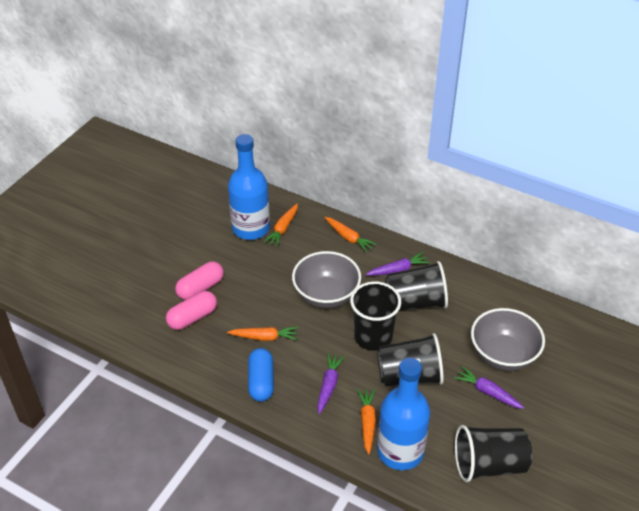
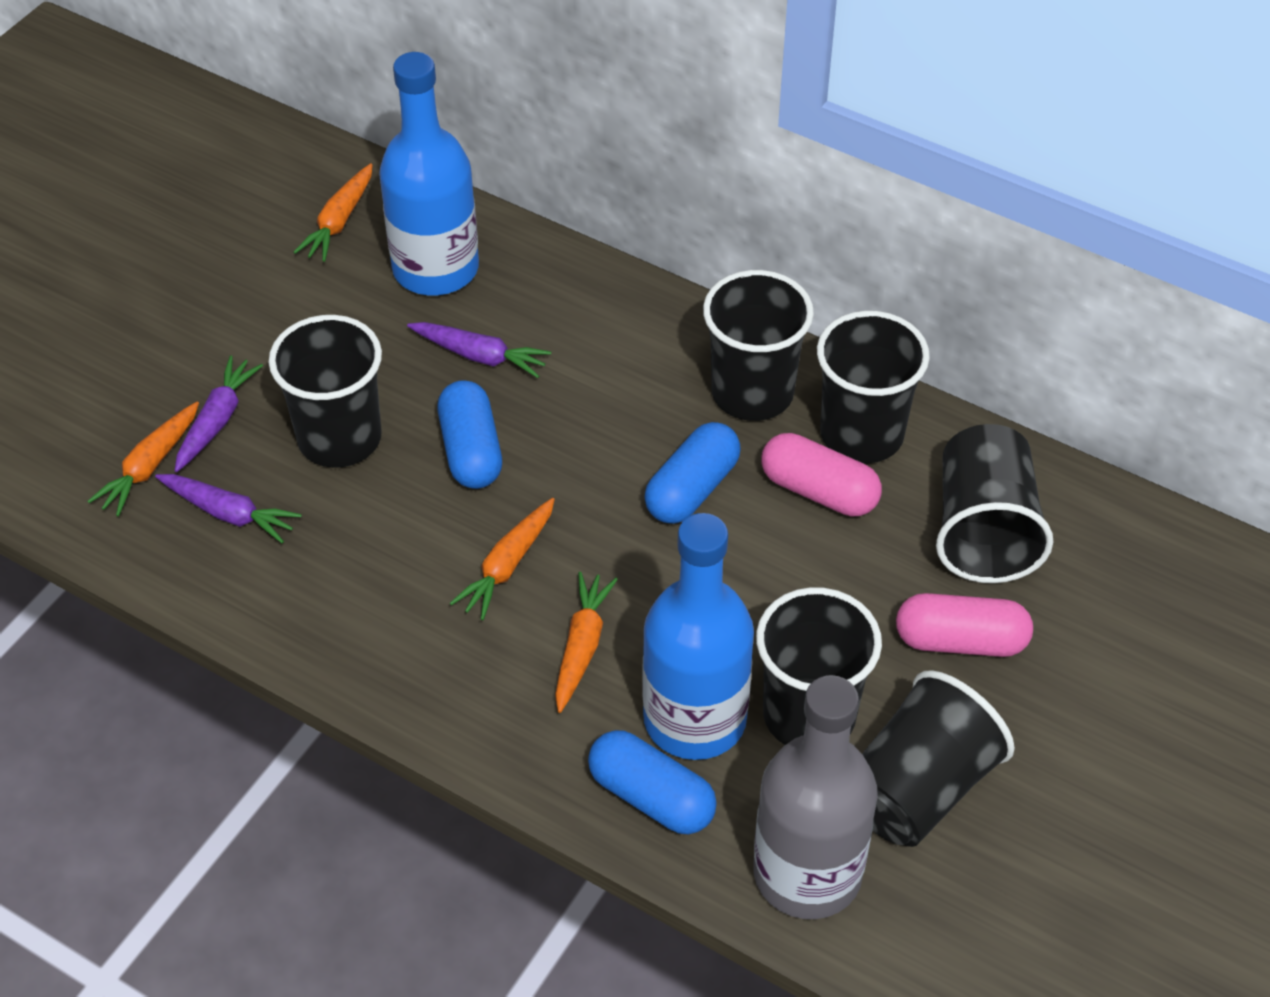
black cup: 4 -> 6
blue capsule: 1 -> 3
grey bottle: 0 -> 1
grey bowl: 2 -> 0

